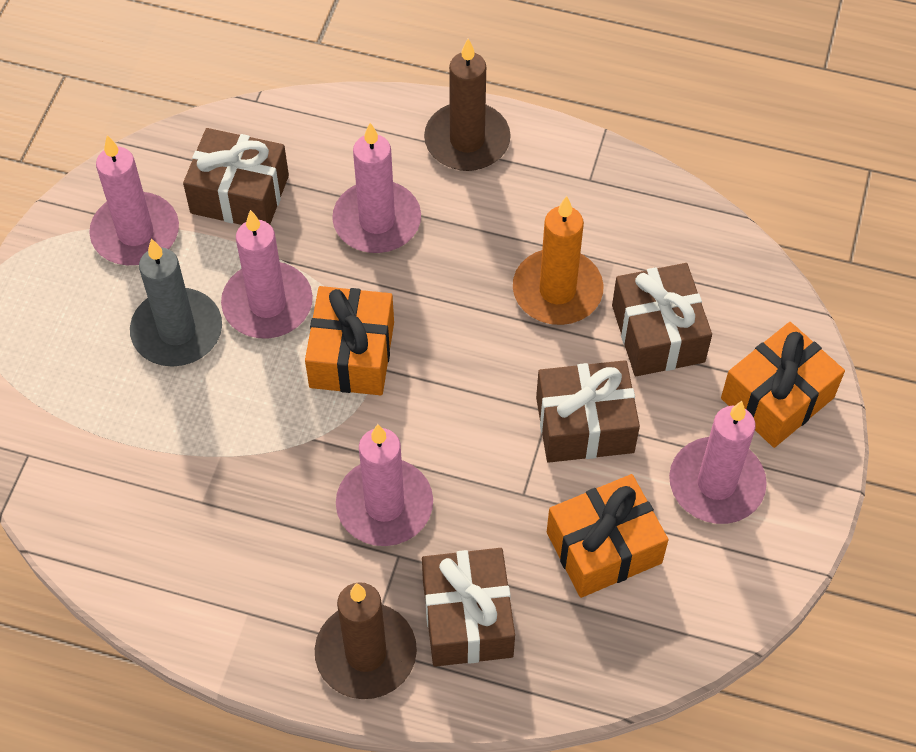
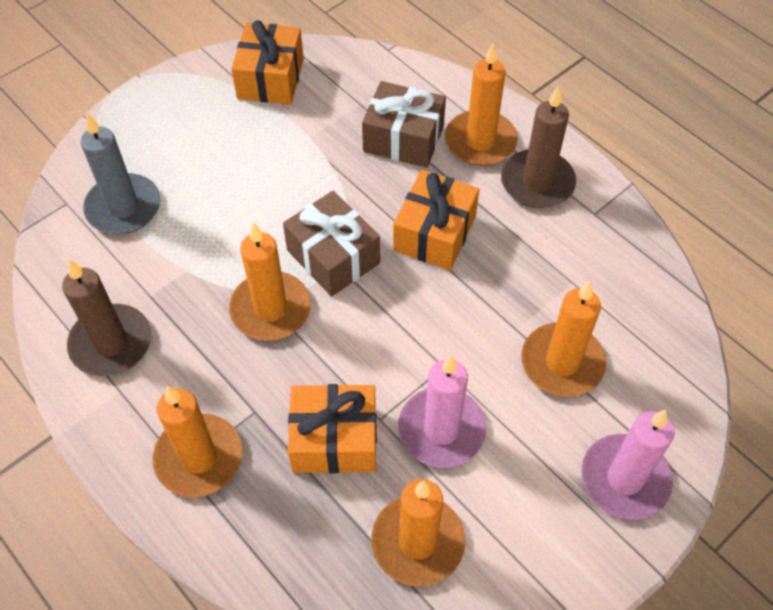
brown gift: 4 -> 2
orange candle: 1 -> 5
pink candle: 5 -> 2

